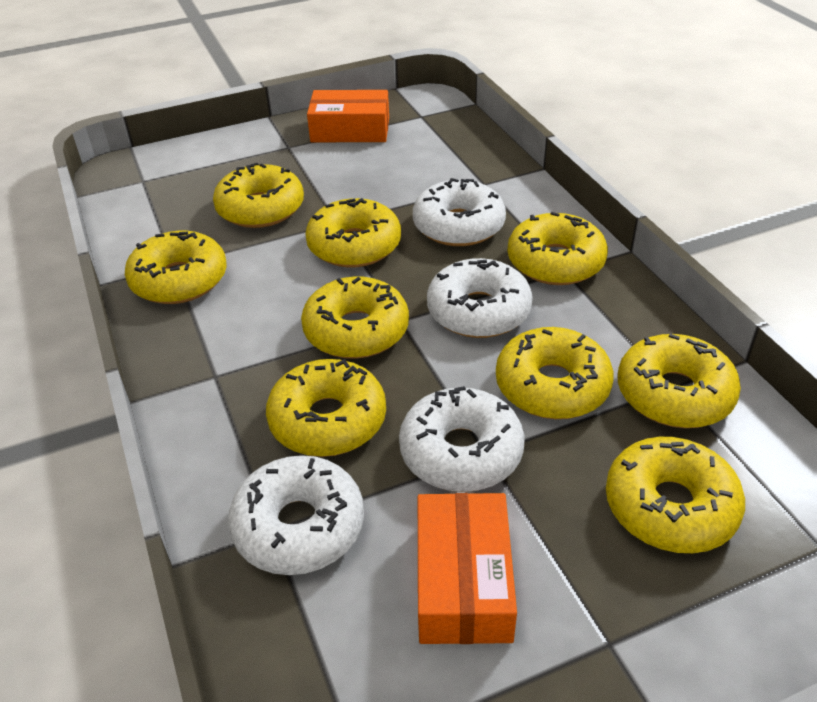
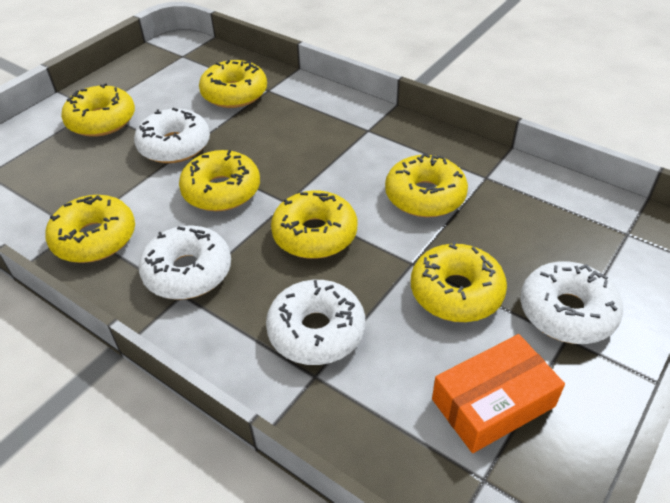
orange box: 2 -> 1
yellow donut: 9 -> 7

